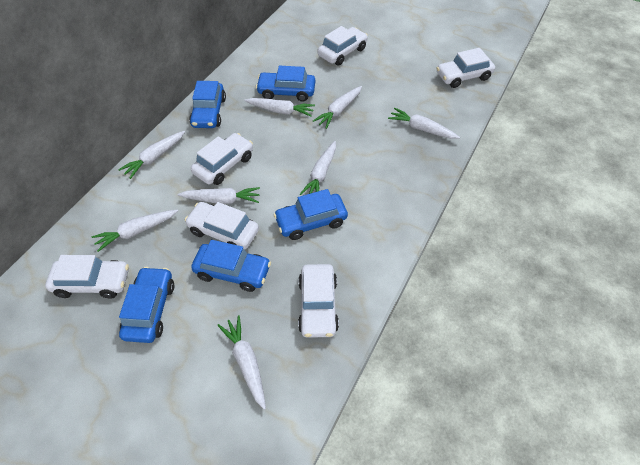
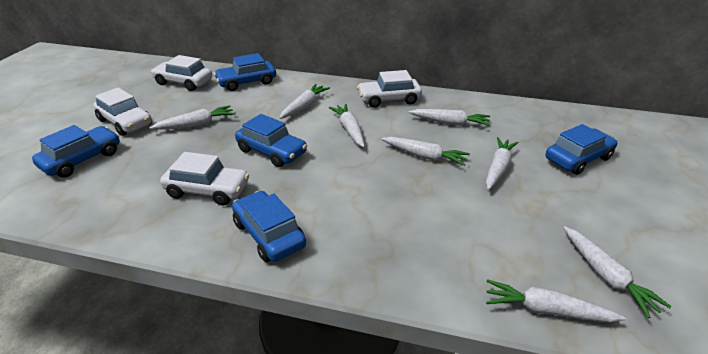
white car: 6 -> 4

